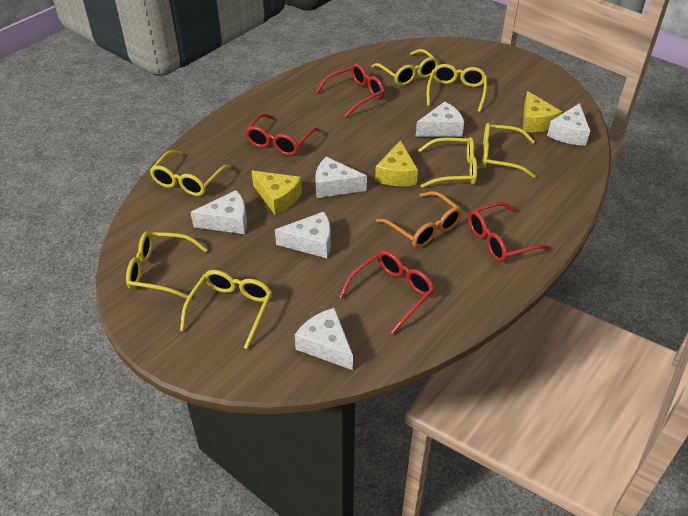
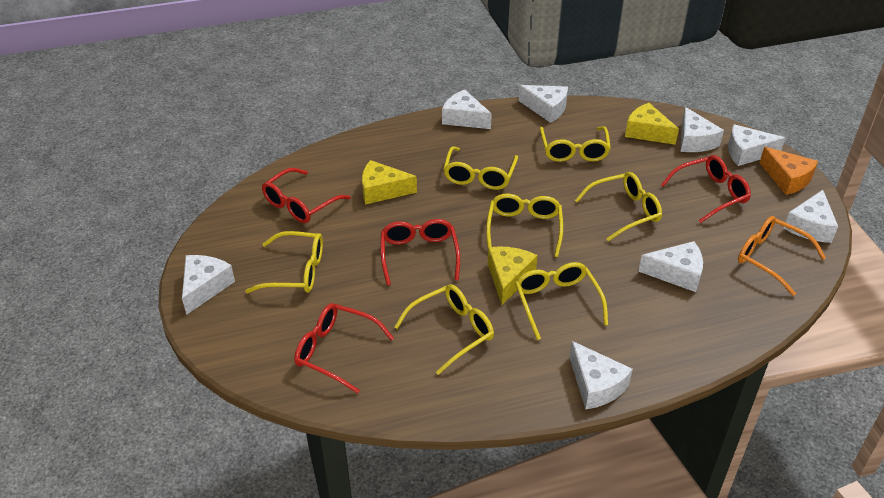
orange cheese: 0 -> 1
white cheese: 6 -> 8

